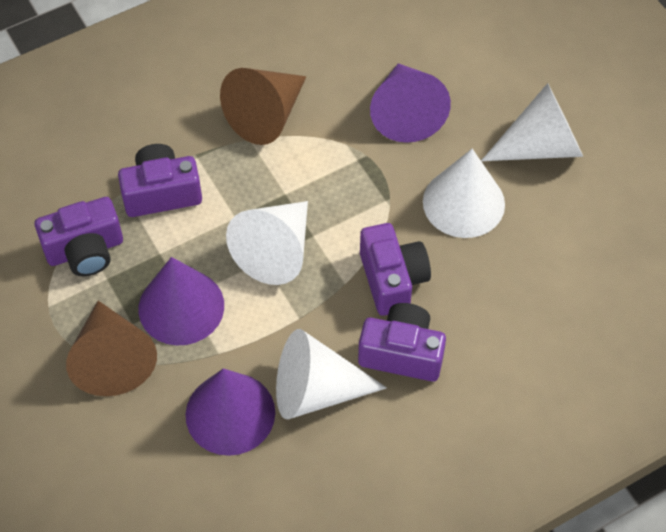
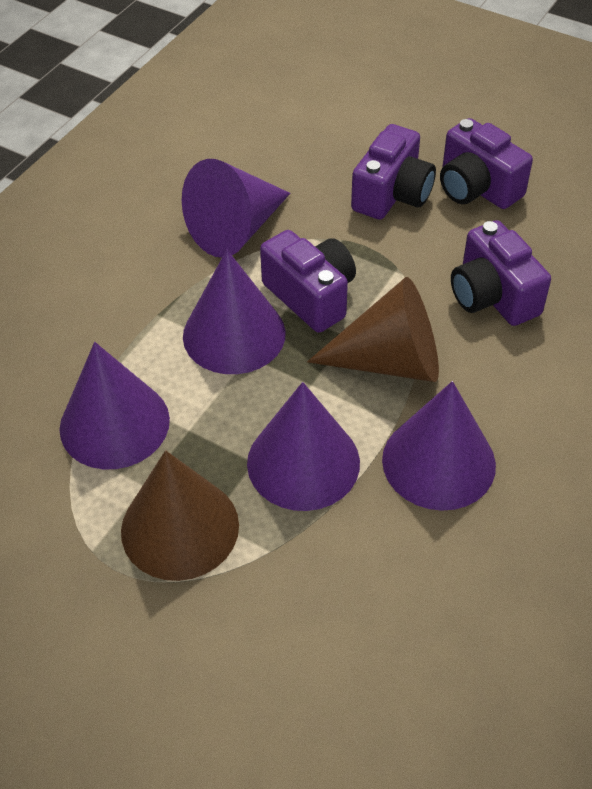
purple cone: 3 -> 5
white cone: 4 -> 0

